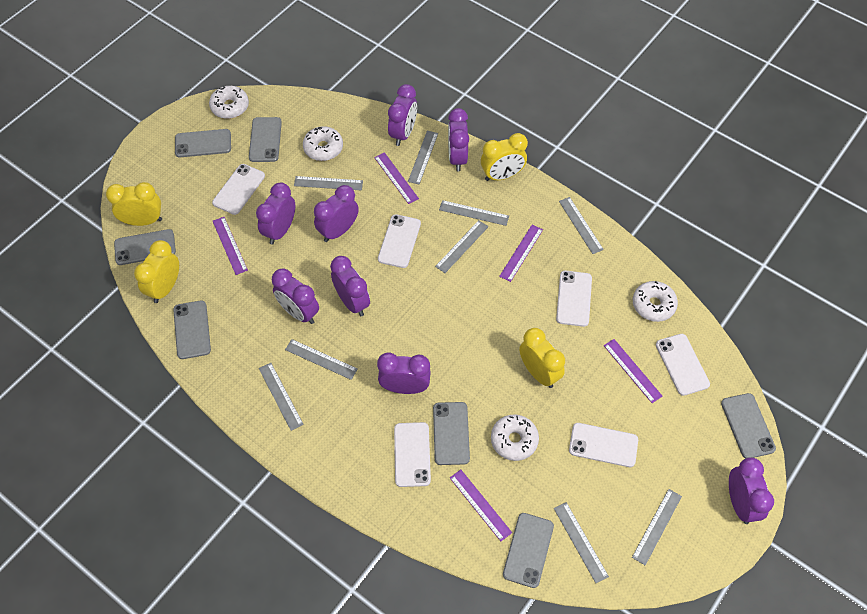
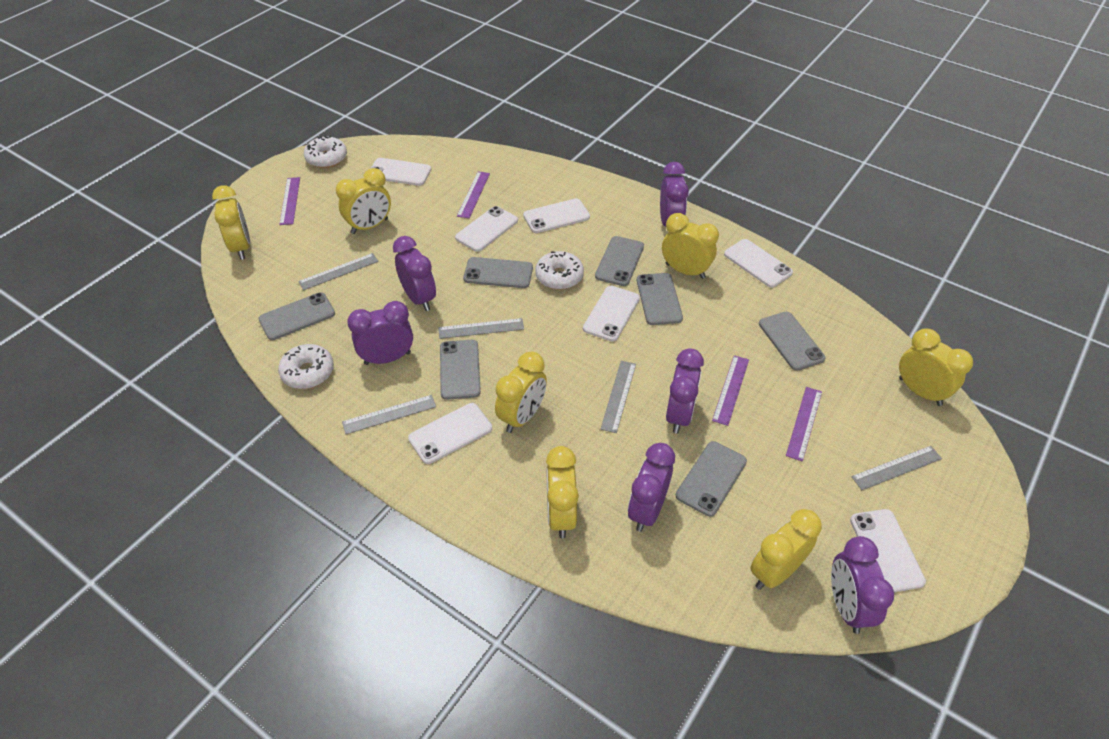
grey ruler: 9 -> 5
purple clock: 8 -> 6
purple ruler: 5 -> 4
white donut: 4 -> 3
white phone: 6 -> 7
yellow clock: 4 -> 7

